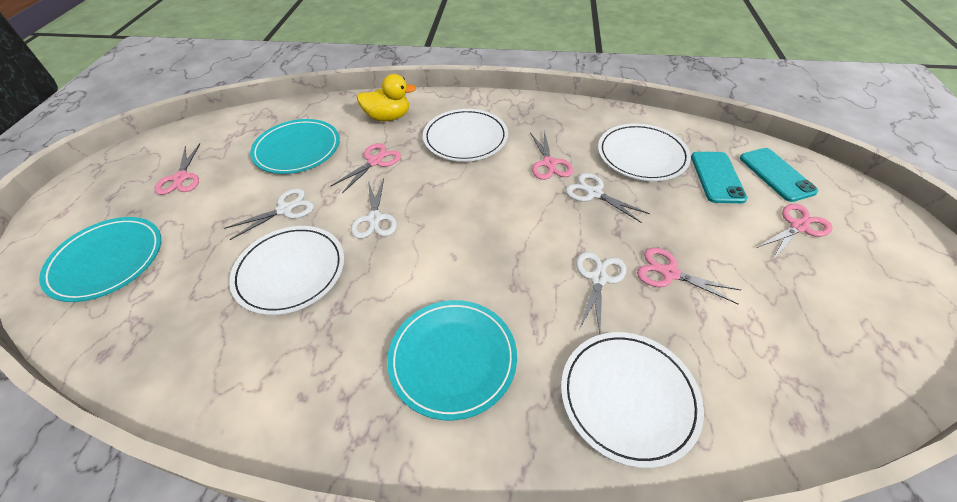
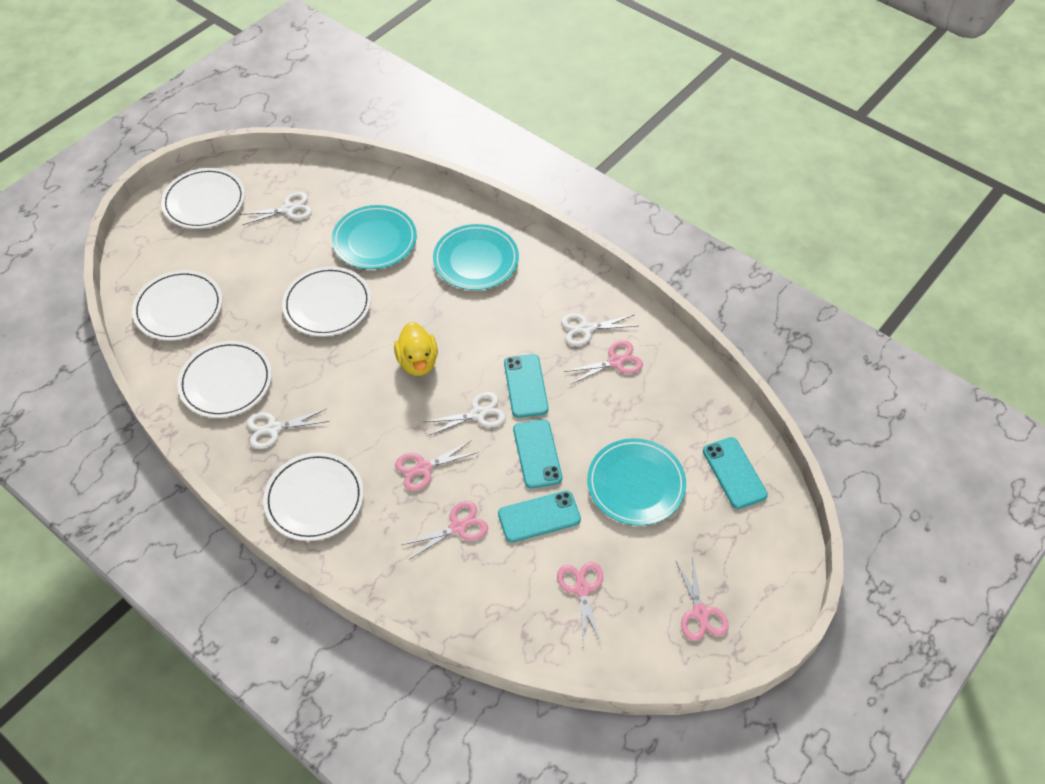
turquoise phone: 2 -> 4
white plate: 4 -> 5

